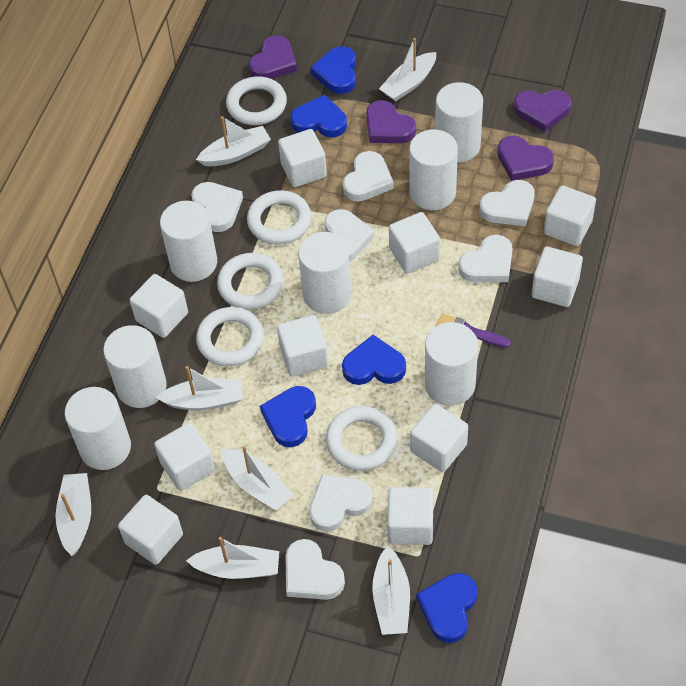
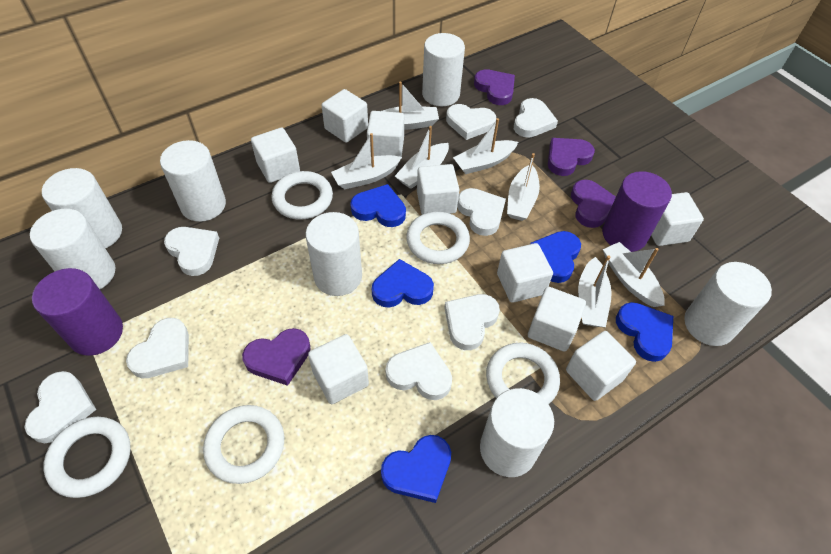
purple brush: 1 -> 0
purple cylinder: 0 -> 2
white cube: 10 -> 9
white heart: 7 -> 8

